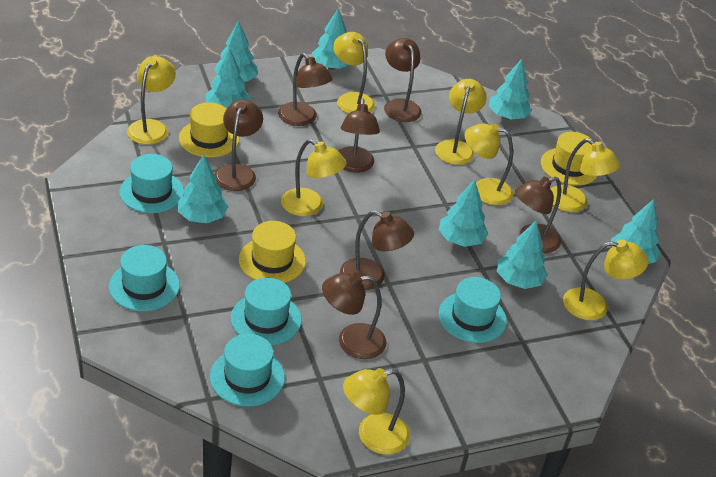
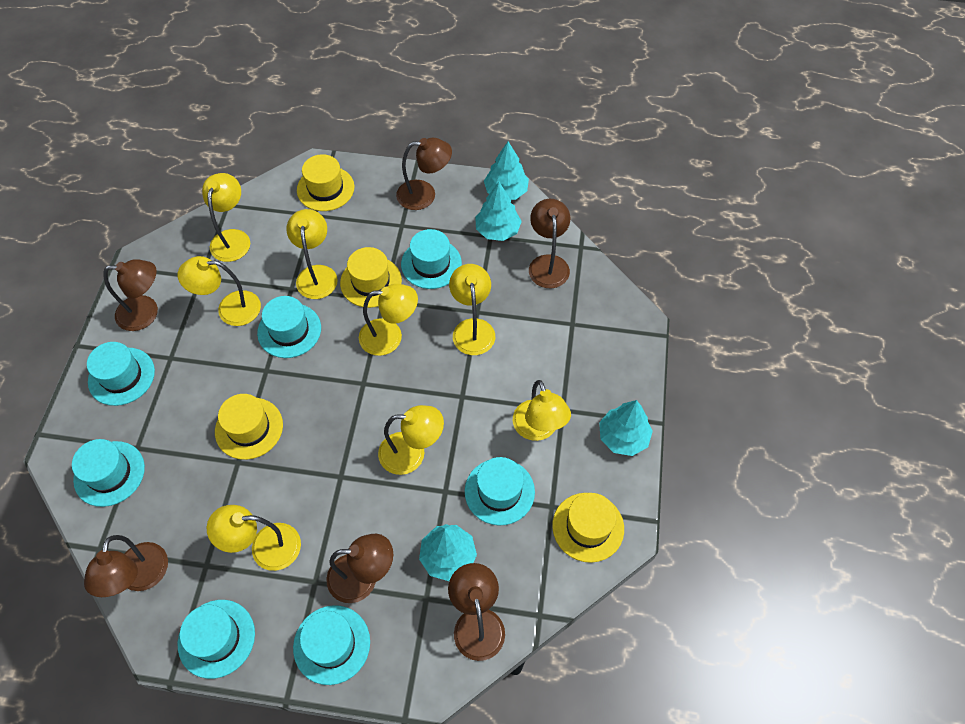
brown lamp: 7 -> 6
turquoise hat: 5 -> 7
turquoise tree: 8 -> 4
yellow hat: 3 -> 4

